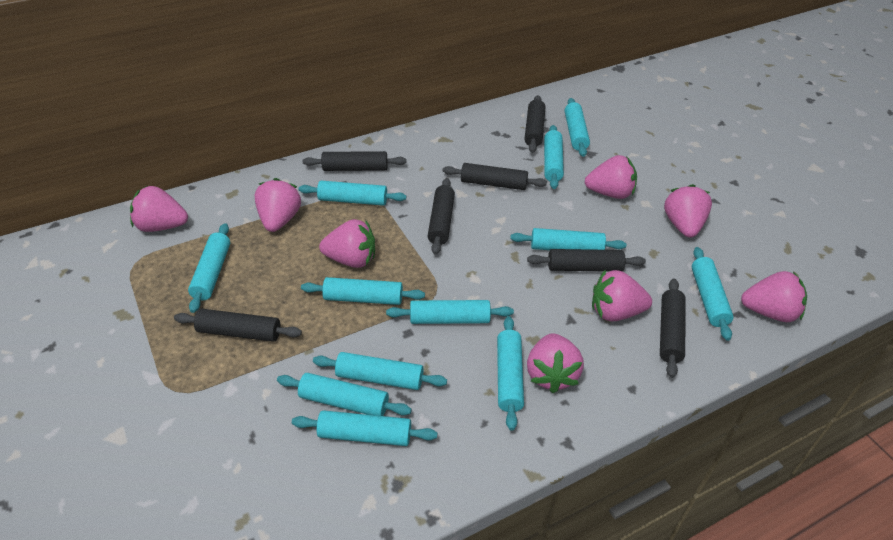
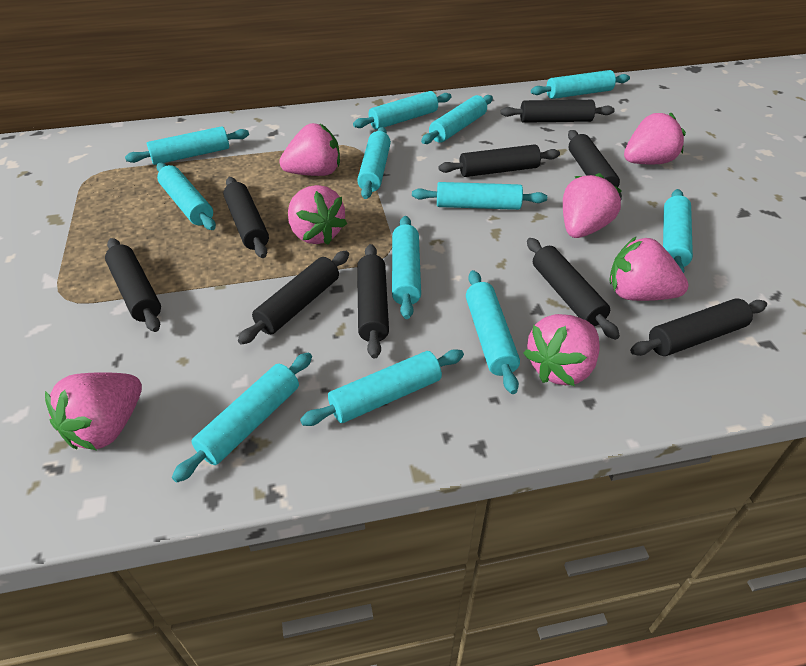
black rolling pin: 7 -> 9
pink strawberry: 8 -> 7

